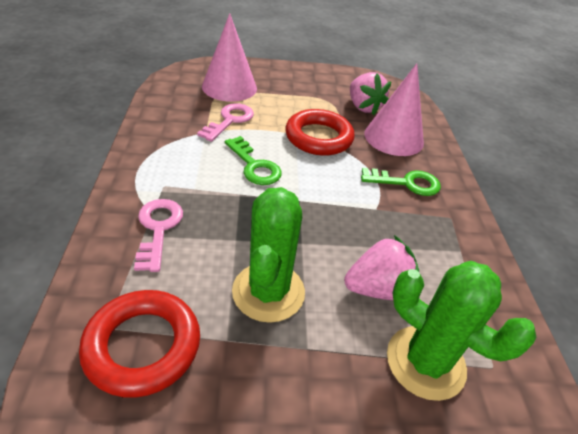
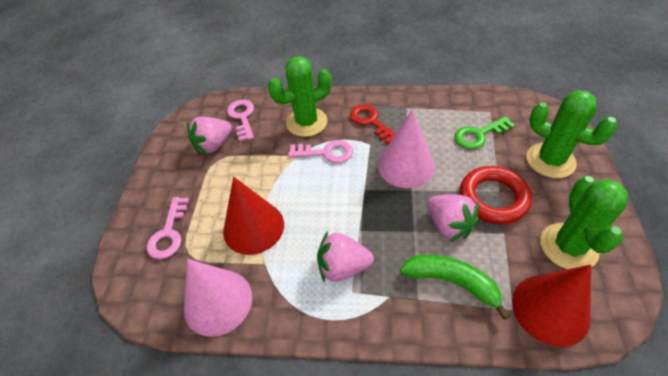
green banana: 0 -> 1
green cactus: 2 -> 3
green key: 2 -> 1
pink key: 2 -> 3
pink strawberry: 2 -> 3
red cone: 0 -> 2
red key: 0 -> 1
red ring: 2 -> 1

